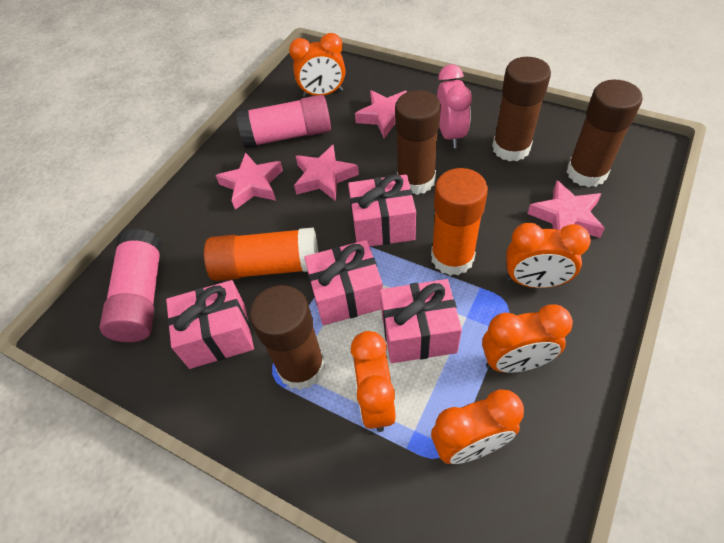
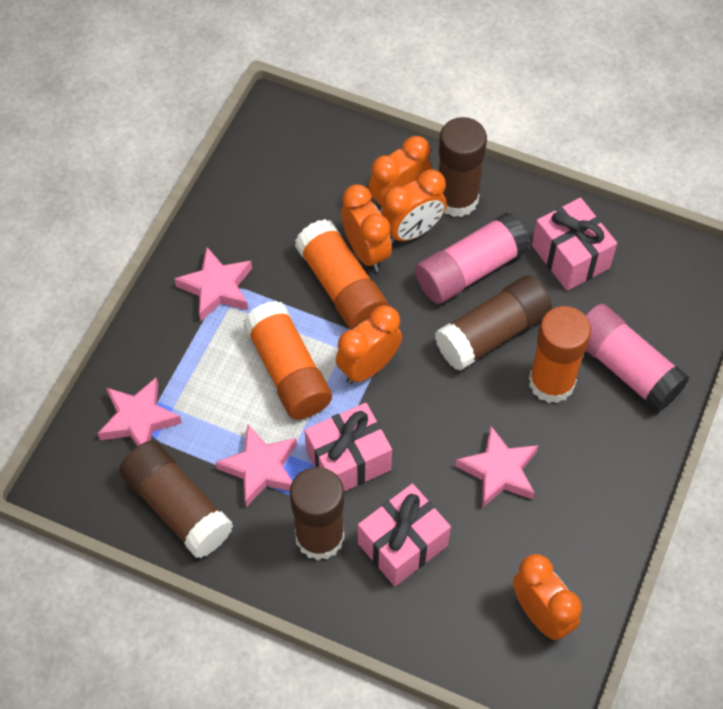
orange glue stick: 2 -> 3
pink clock: 1 -> 0
pink gift: 4 -> 3

